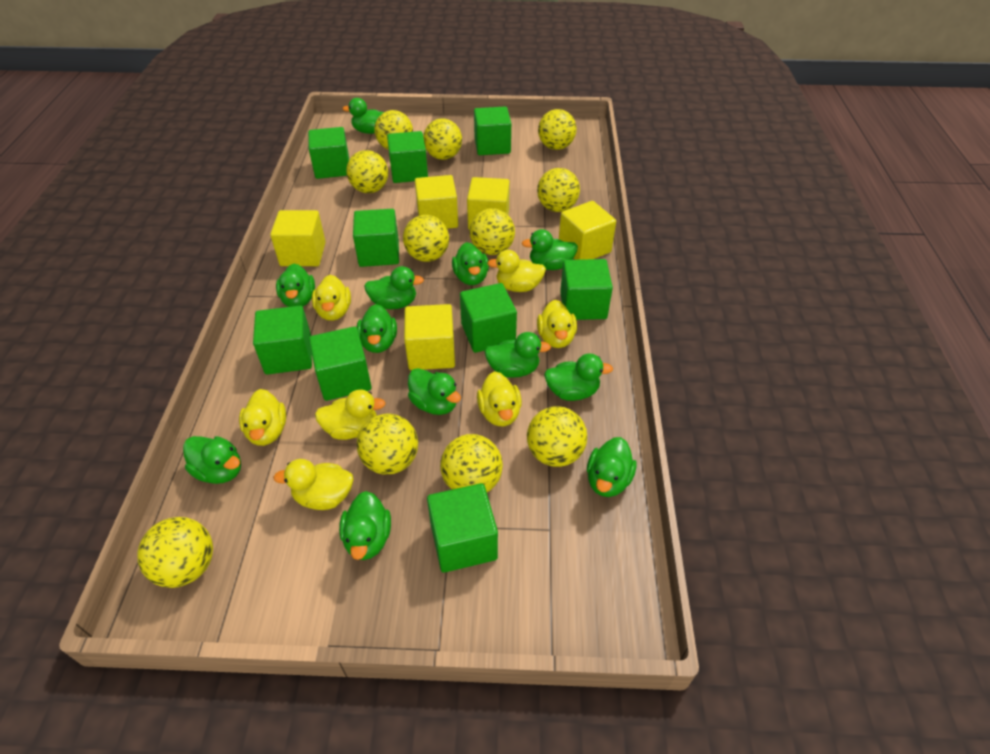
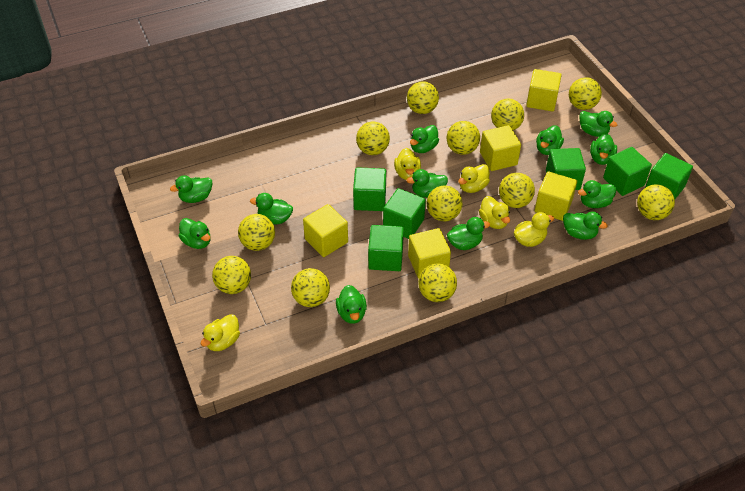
green cube: 9 -> 6
yellow ball: 11 -> 12
yellow duck: 7 -> 5

